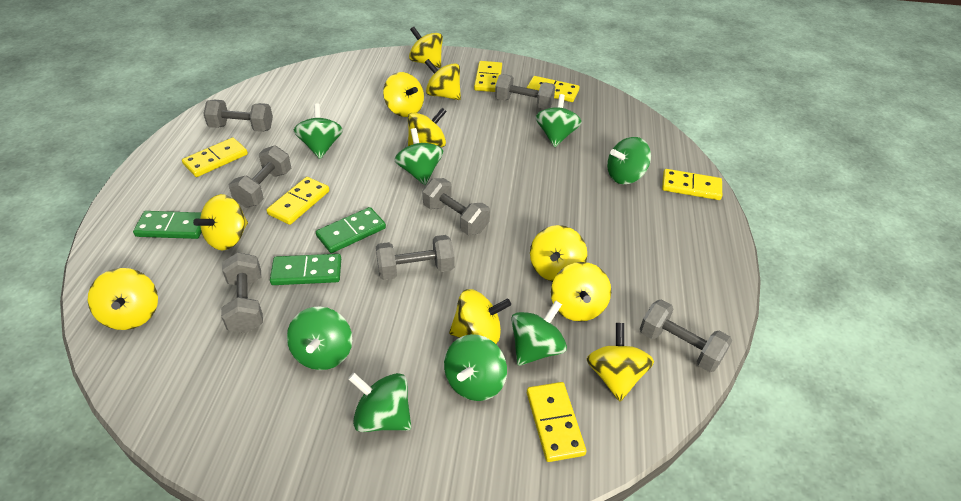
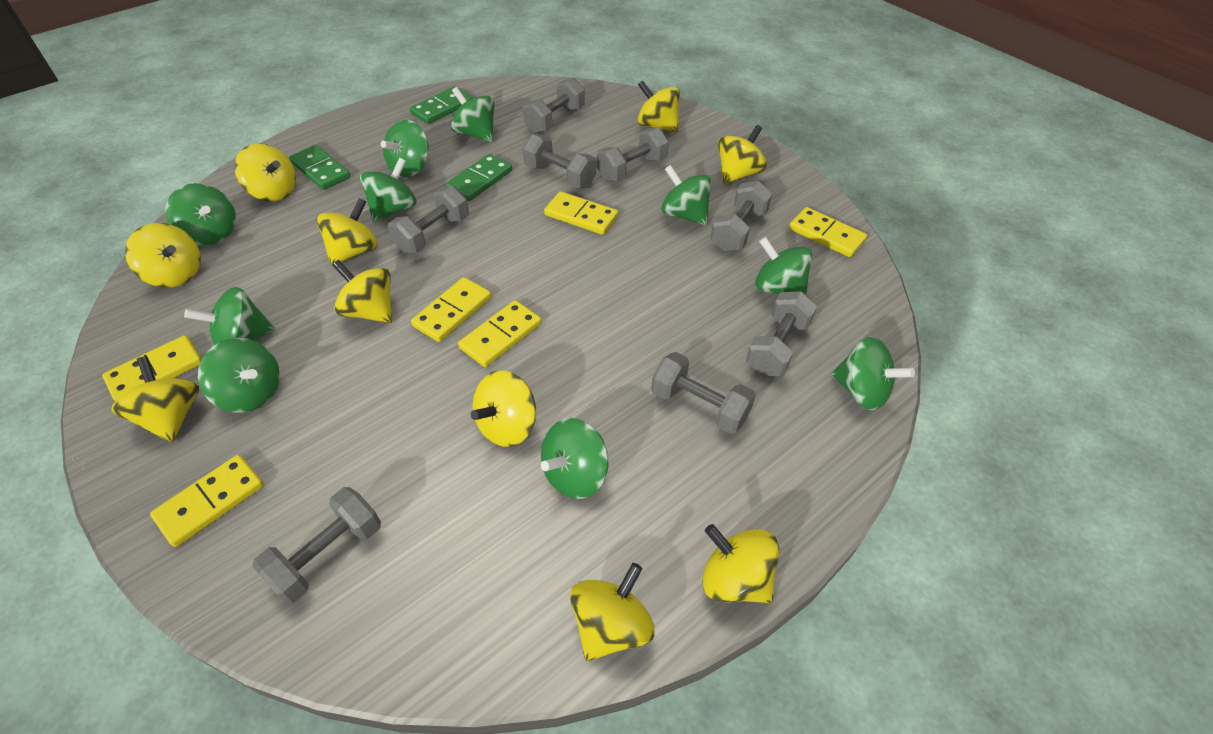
green spinning top: 8 -> 10
grey dumbbell: 7 -> 8

